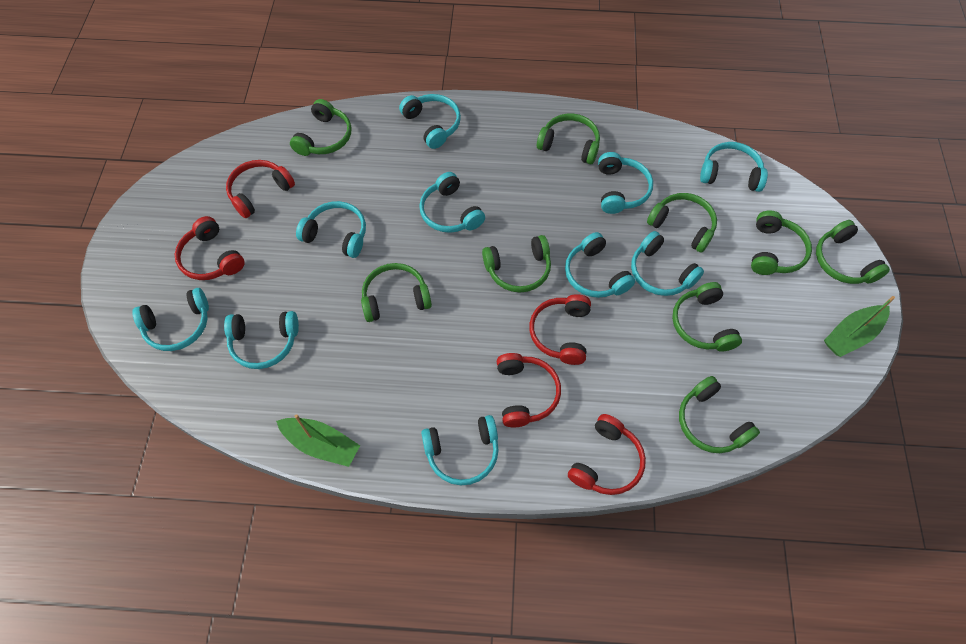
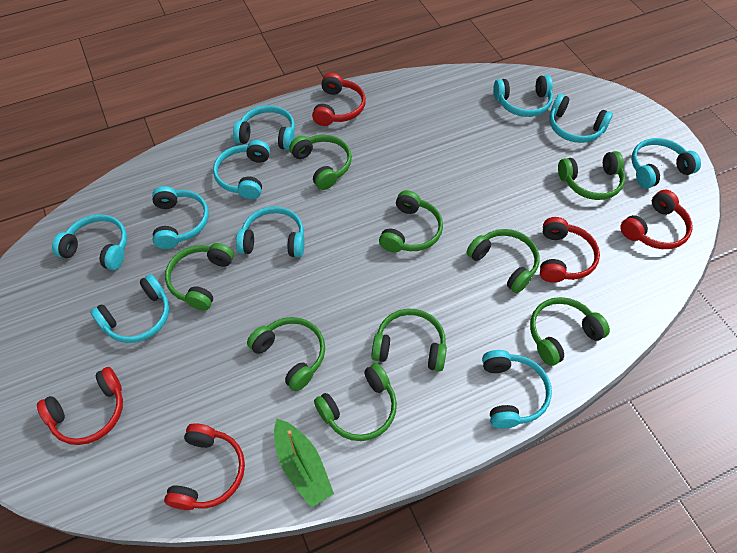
green boat: 2 -> 1

